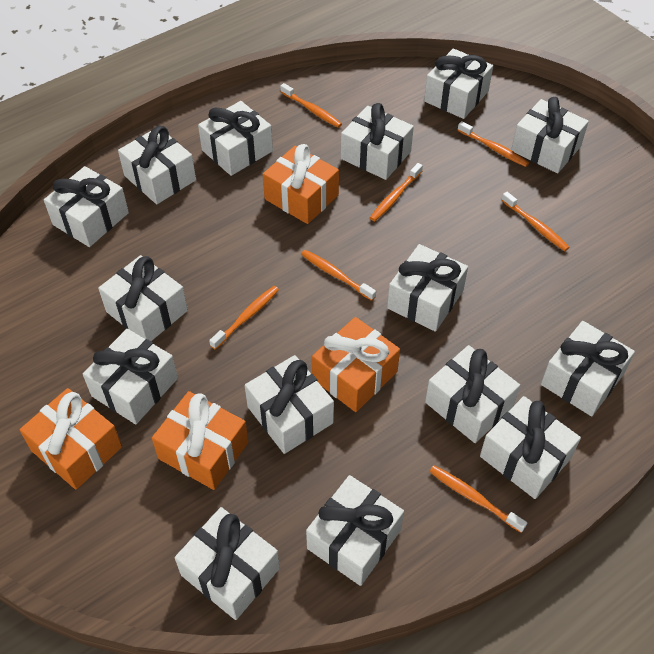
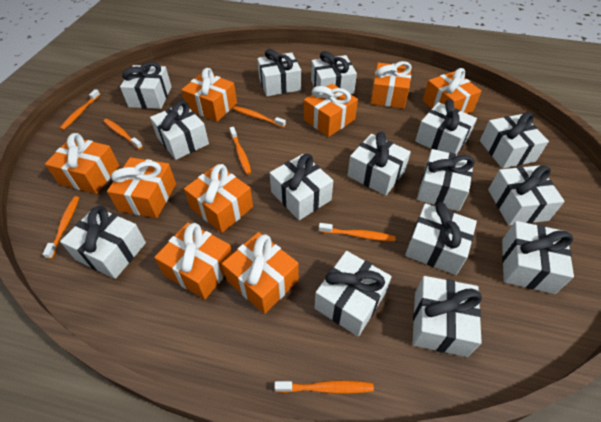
orange gift: 4 -> 9

